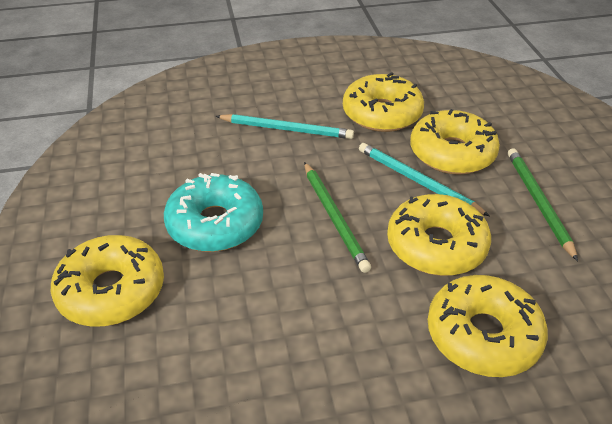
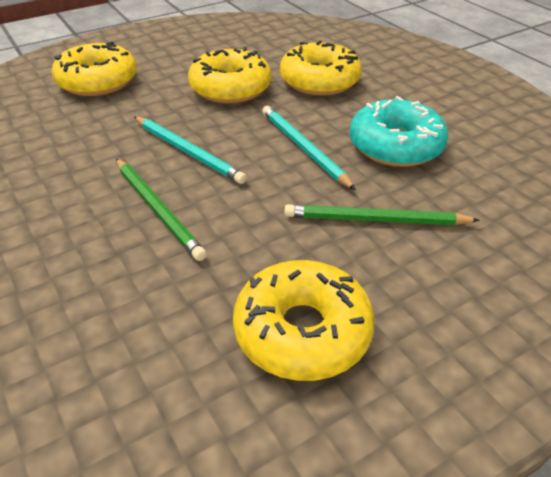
yellow donut: 5 -> 4

